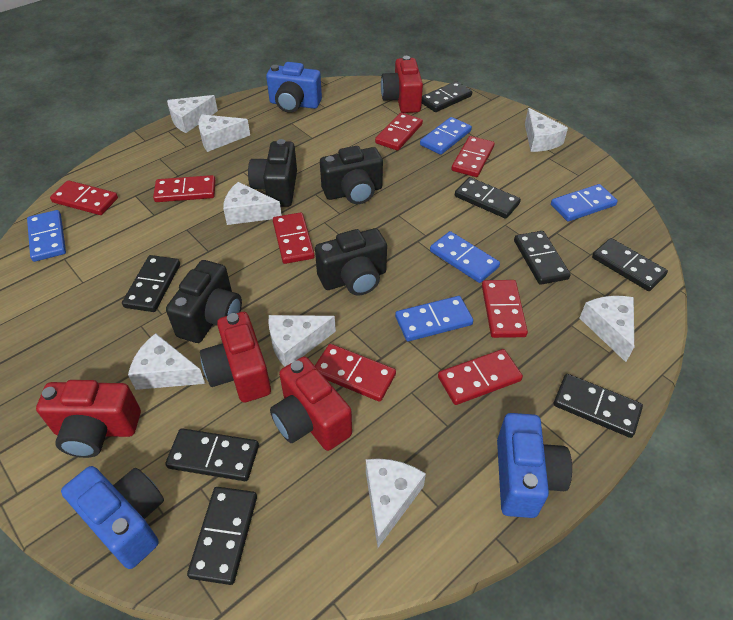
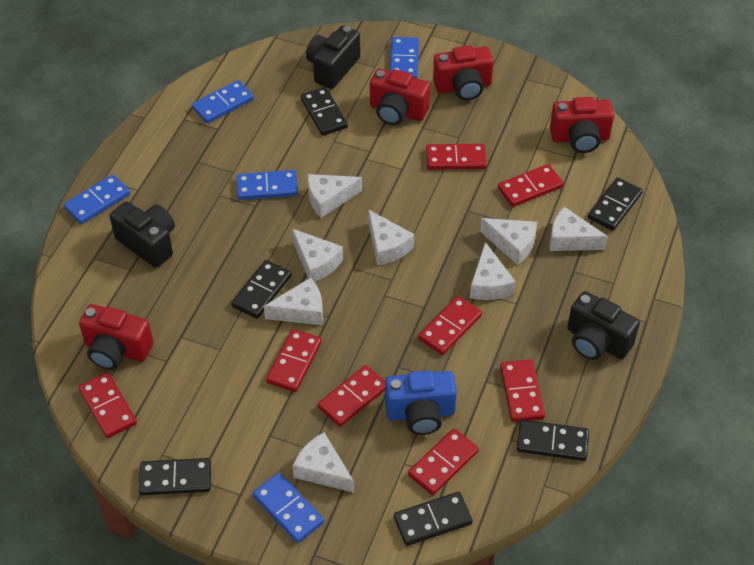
black camera: 4 -> 3
black domino: 8 -> 6
blue camera: 3 -> 1

